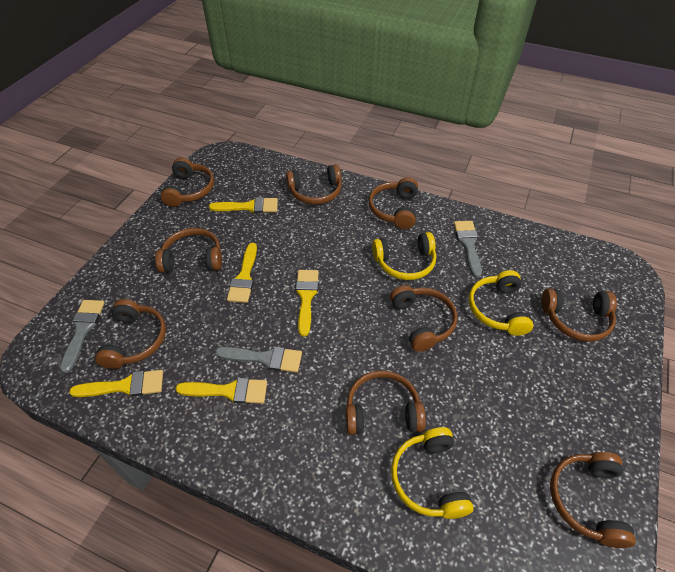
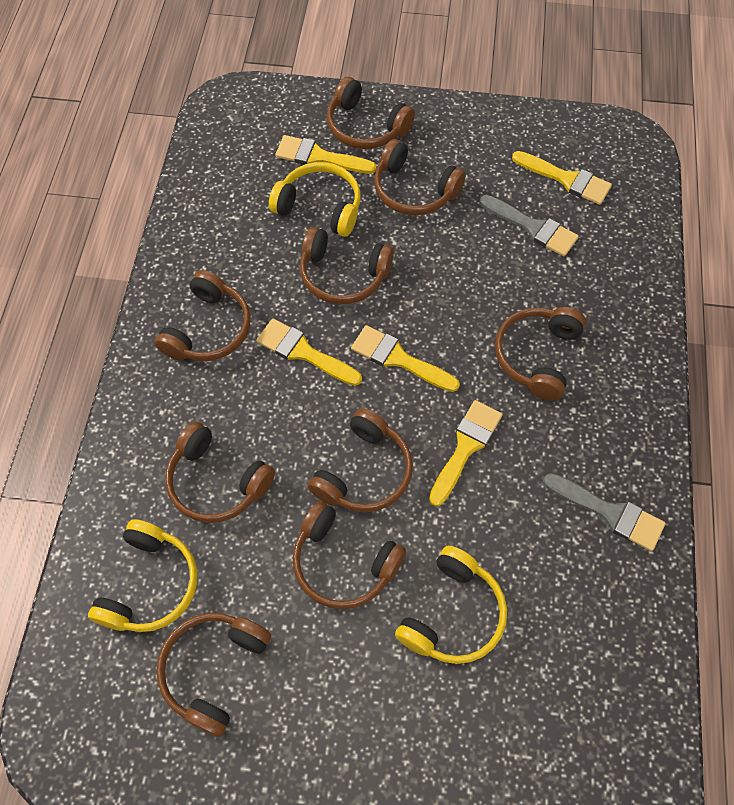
grey brush: 3 -> 2

